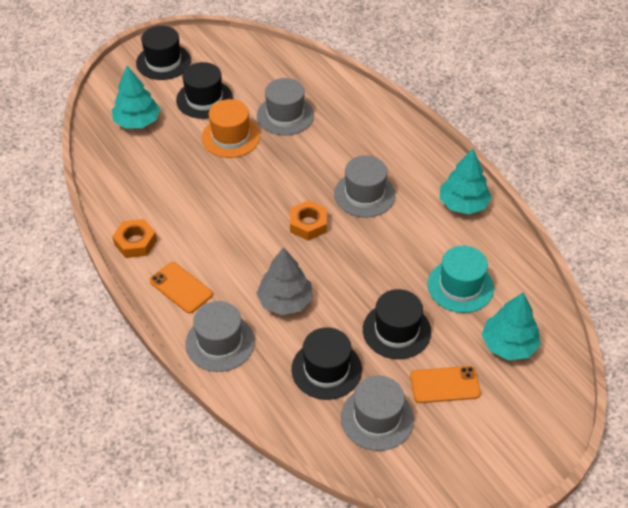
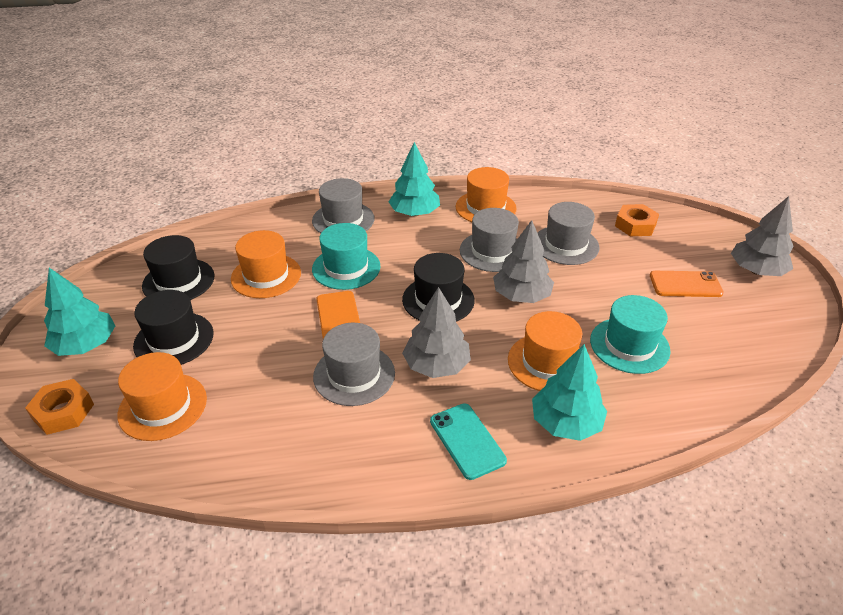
black hat: 4 -> 3
grey tree: 1 -> 3
orange hat: 1 -> 4
turquoise hat: 1 -> 2
turquoise phone: 0 -> 1

